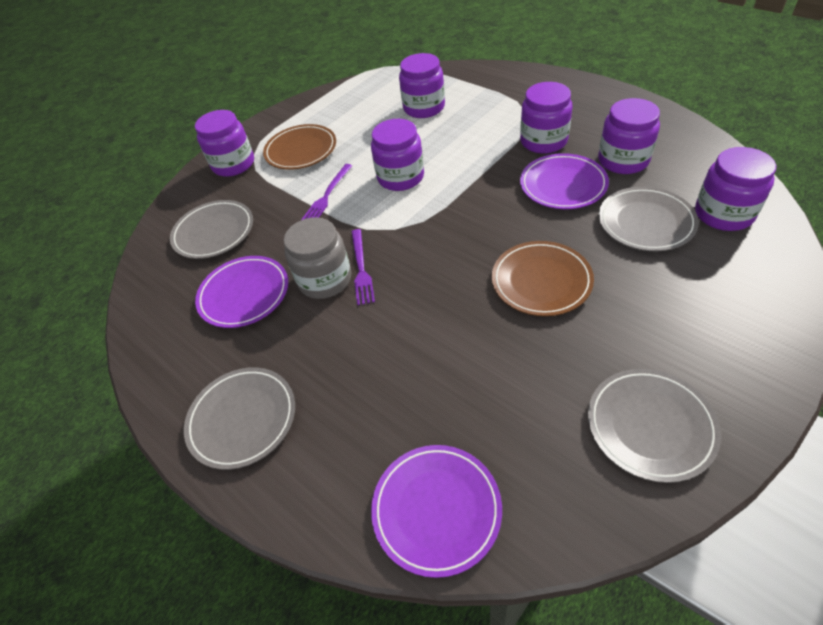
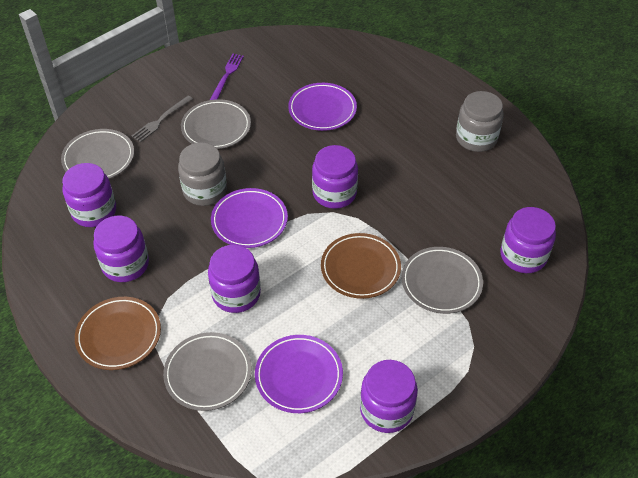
grey fork: 0 -> 1
grey jar: 1 -> 2
purple fork: 2 -> 1

